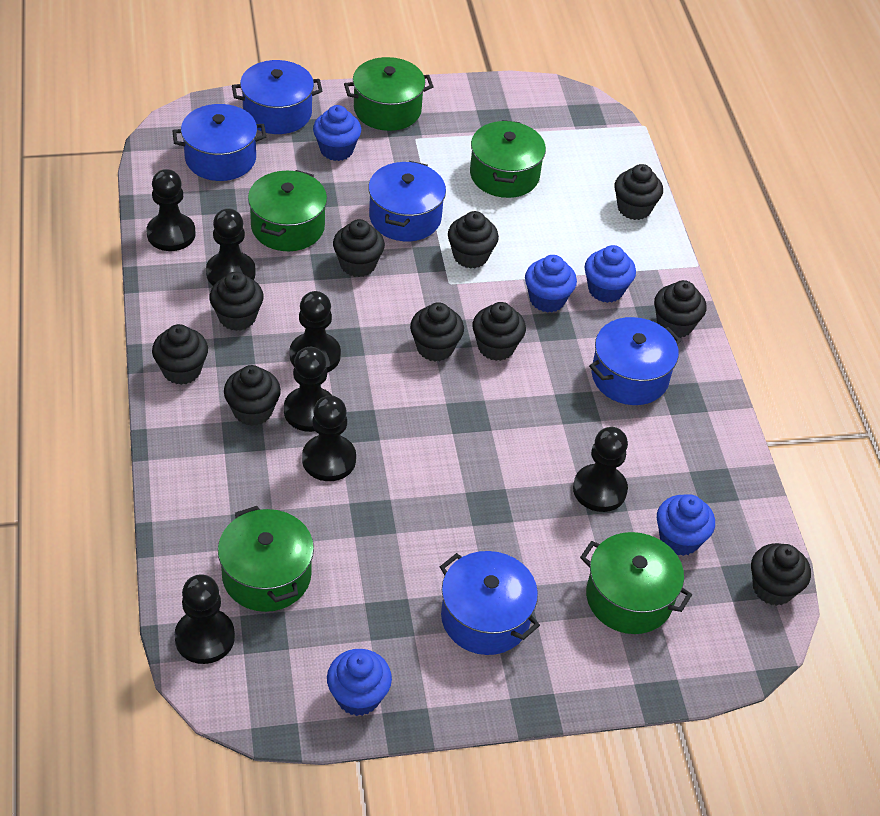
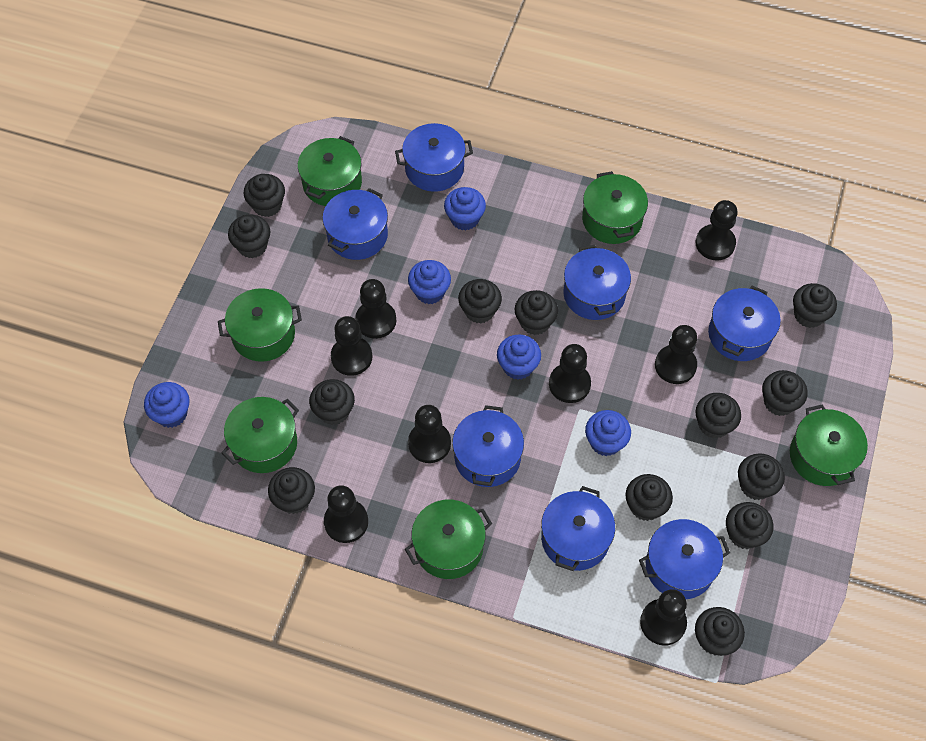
black cupcake: 10 -> 13
black pawn: 7 -> 8
blue pot: 5 -> 7
green pot: 5 -> 6

